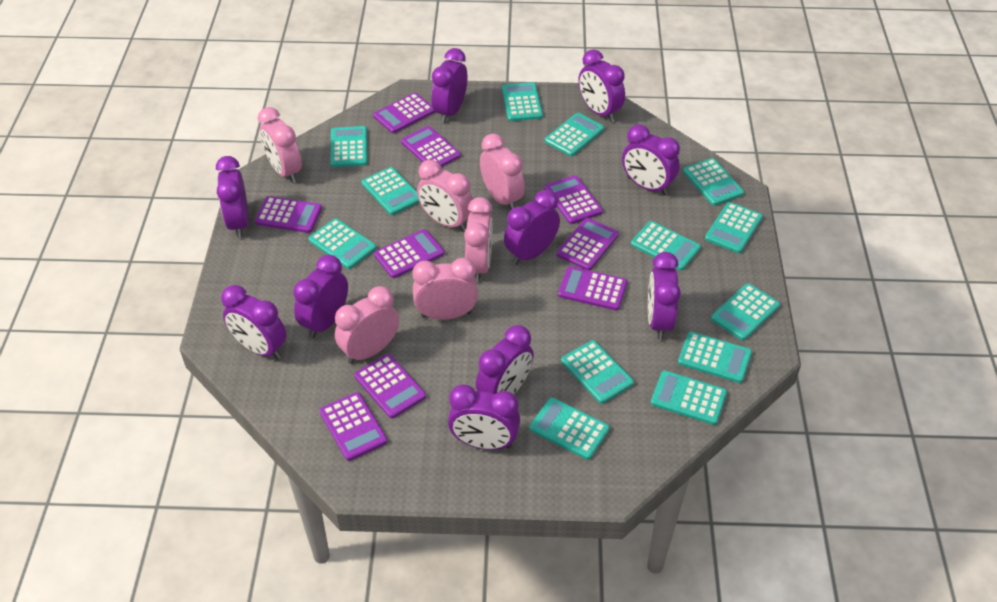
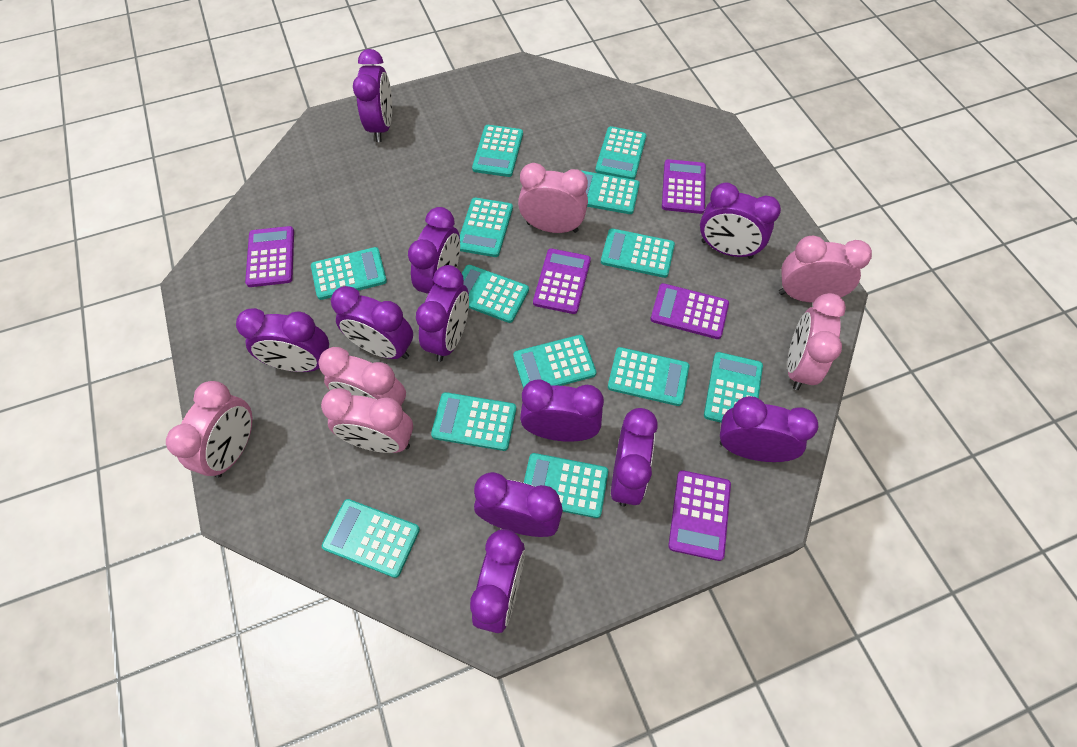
purple calculator: 9 -> 5
purple clock: 10 -> 11

